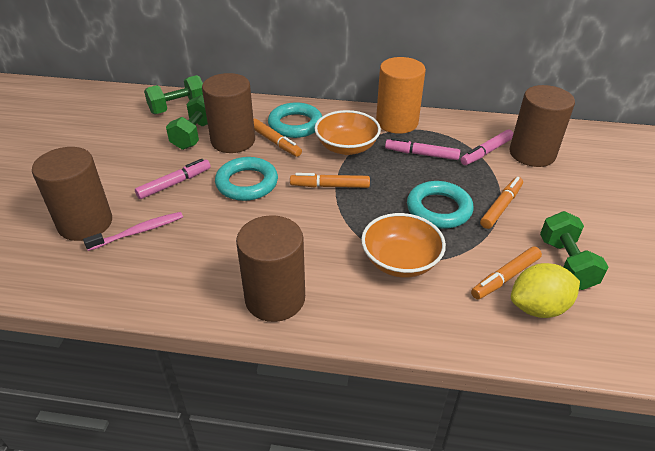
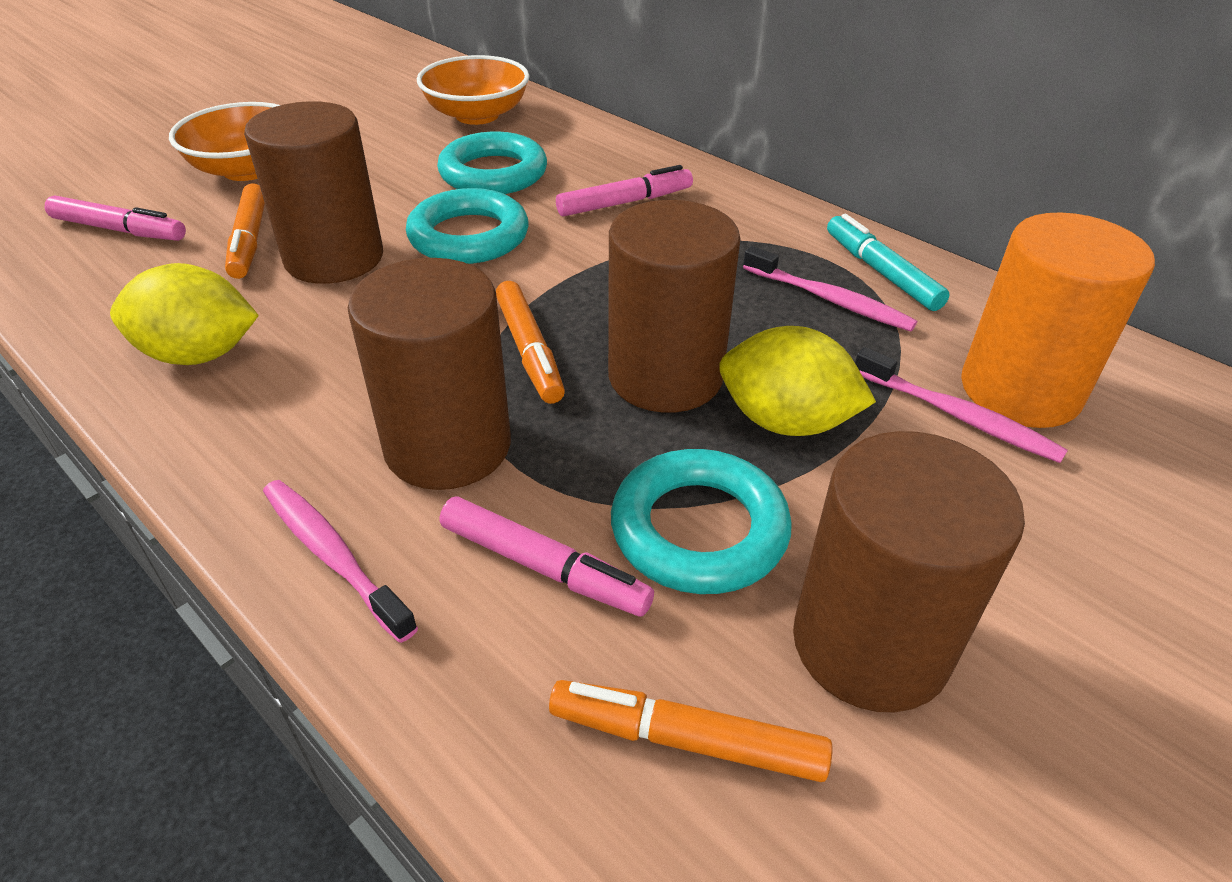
green dumbbell: 3 -> 0
orange marker: 4 -> 3
pink toothbrush: 1 -> 3
turquoise marker: 0 -> 1
yellow lemon: 1 -> 2

